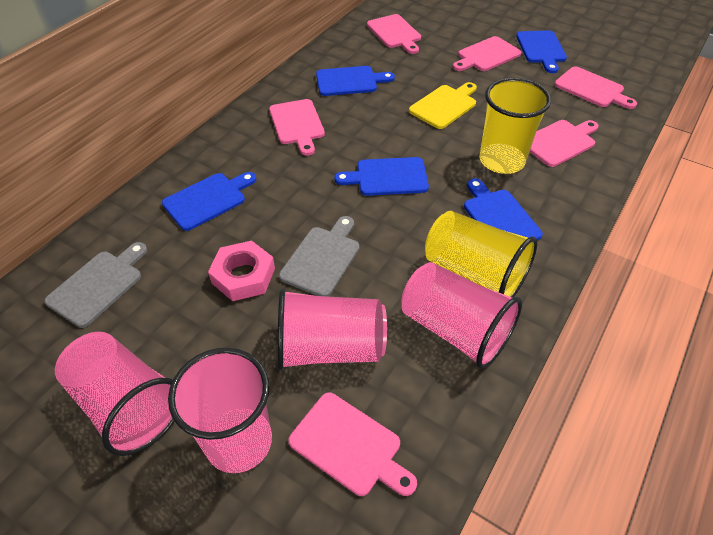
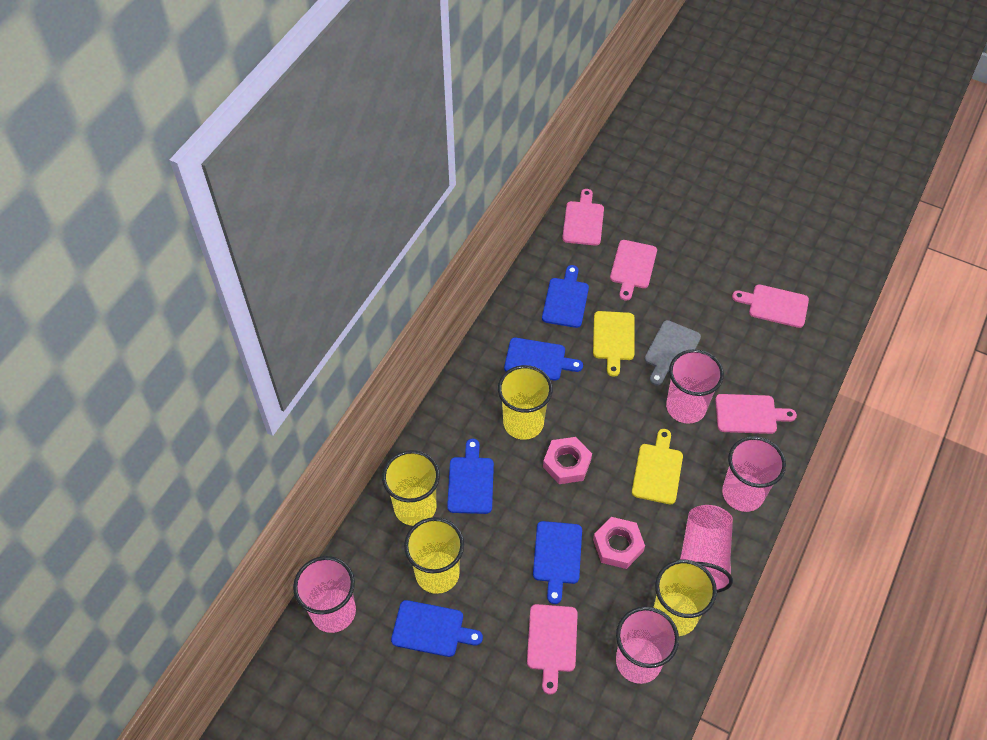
grey cutting board: 2 -> 1
pink cup: 4 -> 5
pink cutting board: 6 -> 5
pink nut: 1 -> 2
yellow cup: 2 -> 4
yellow cutting board: 1 -> 2

